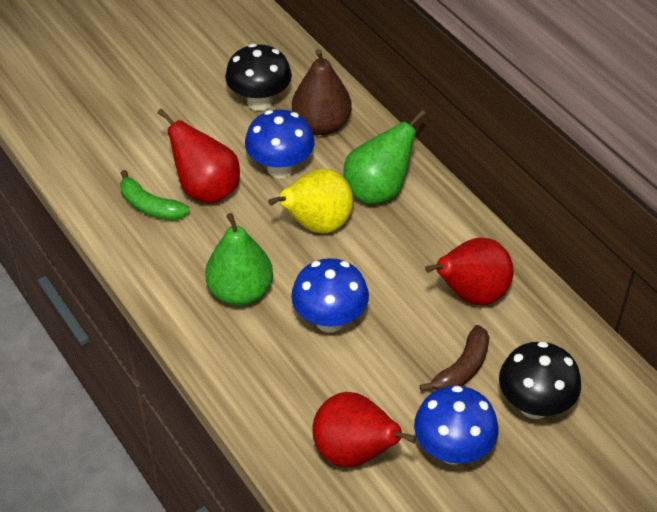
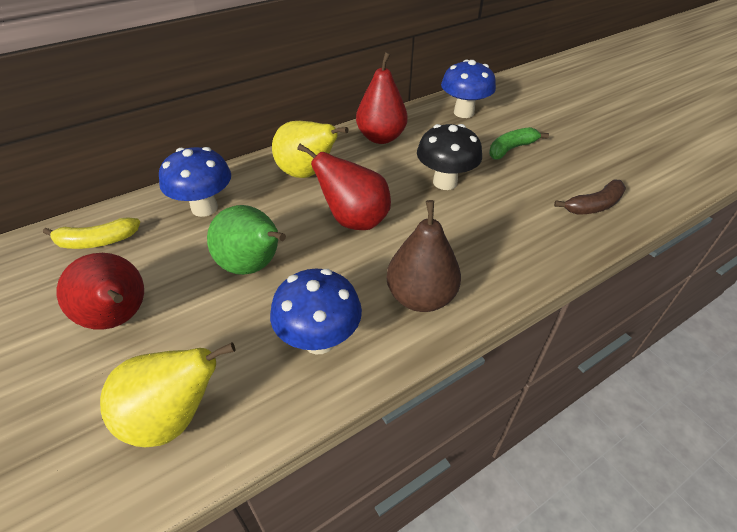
black mushroom: 2 -> 1
green pear: 2 -> 1
yellow banana: 0 -> 1
yellow pear: 1 -> 2

